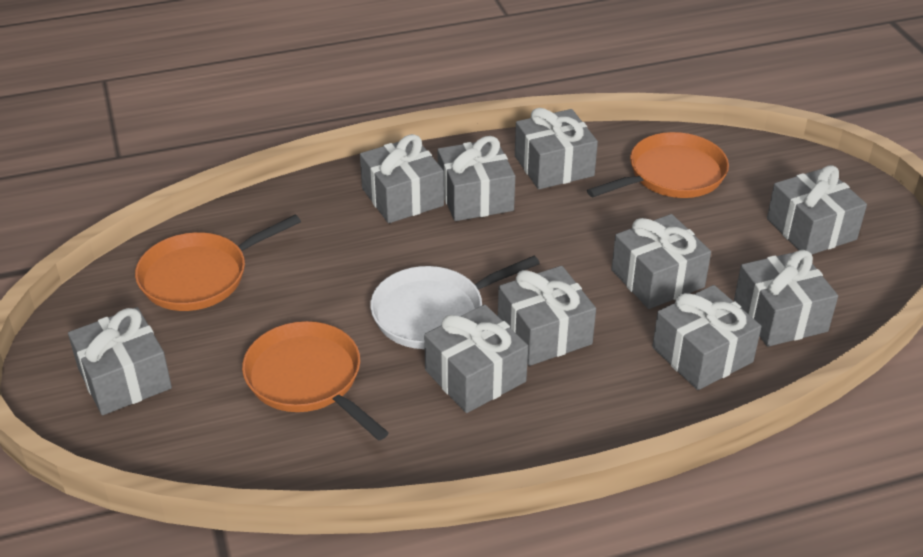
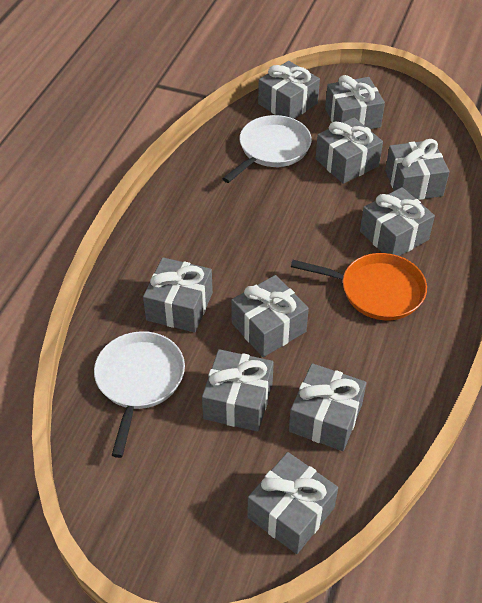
orange pan: 3 -> 1
white pan: 1 -> 2

